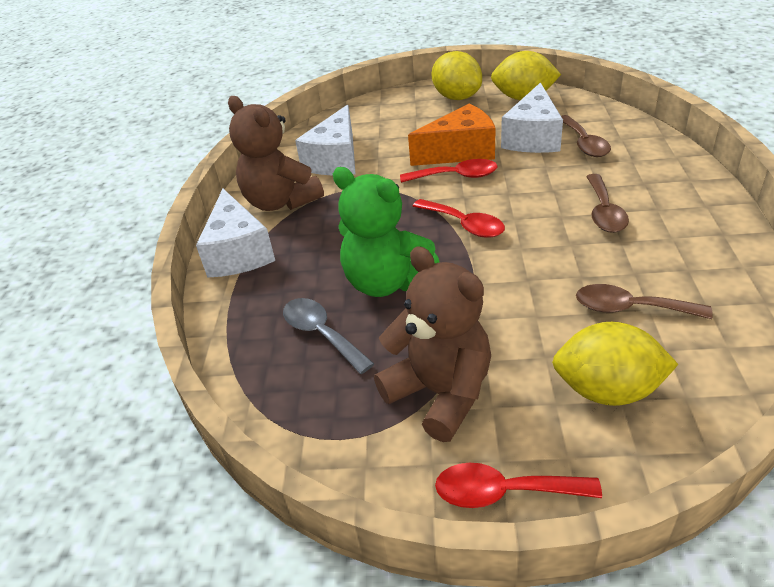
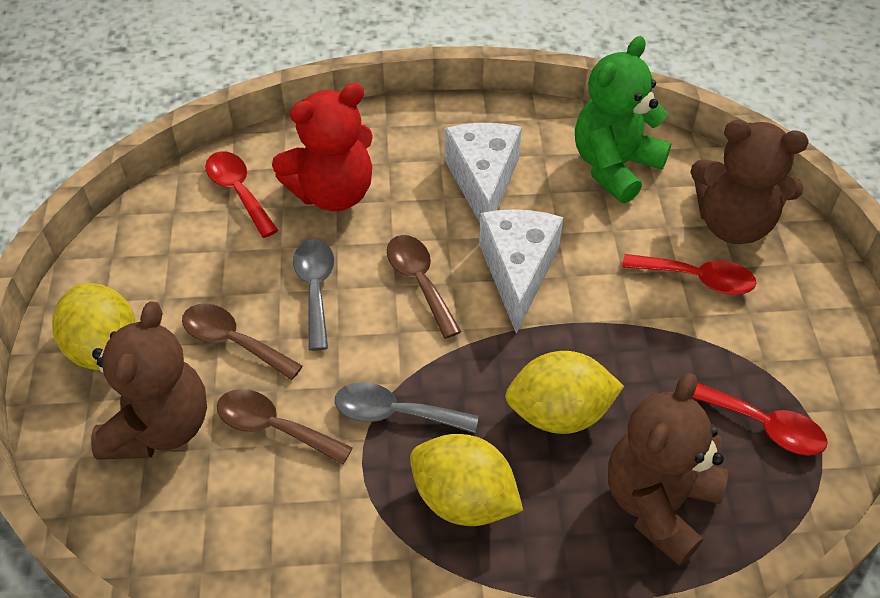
brown teddy bear: 2 -> 3
grey spoon: 1 -> 2
orange cheese: 1 -> 0
red teddy bear: 0 -> 1
white cheese: 3 -> 2

